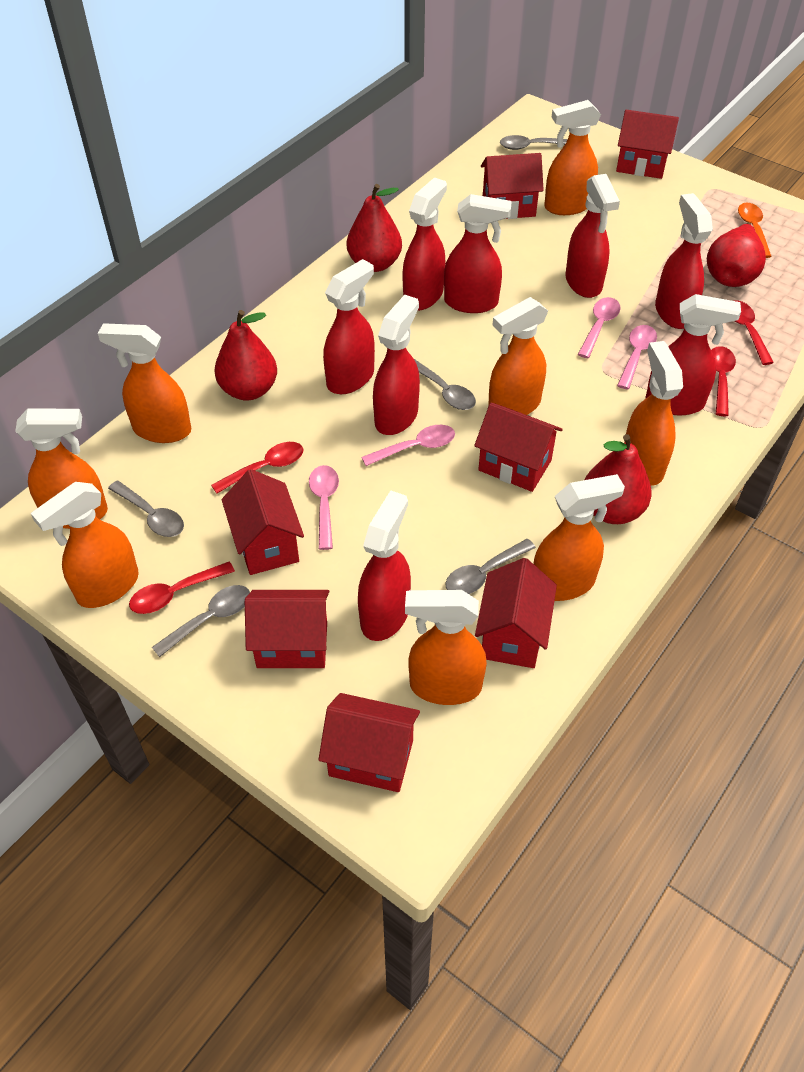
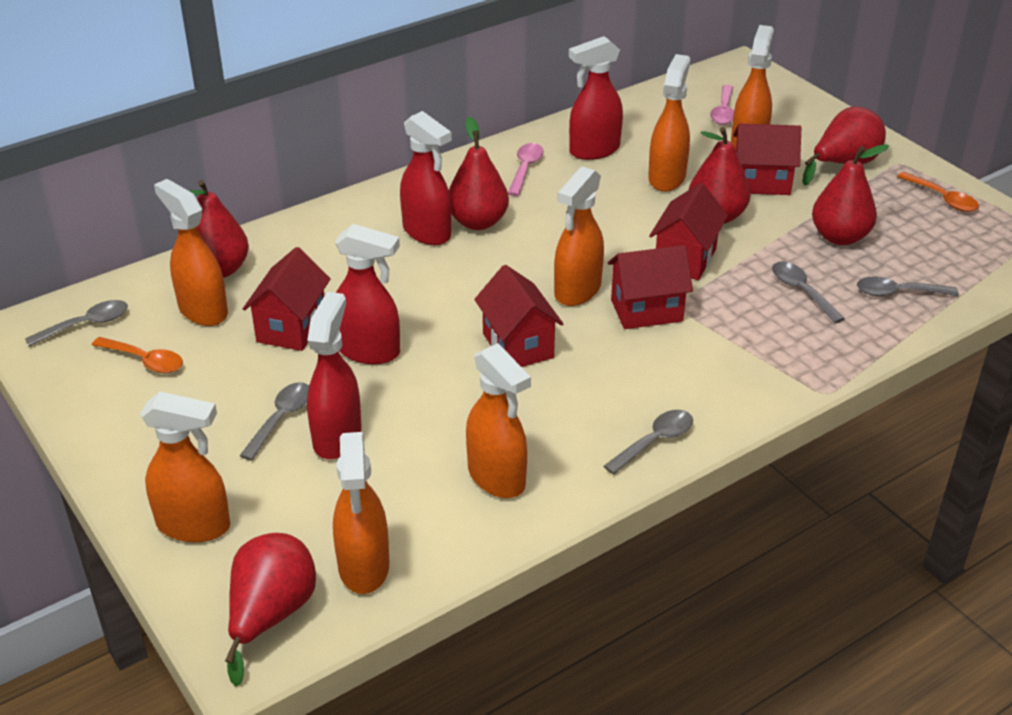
orange spoon: 1 -> 2
orange spray bottle: 8 -> 7
pink spoon: 4 -> 2
red house: 7 -> 5
red pear: 4 -> 6
red spoon: 4 -> 0
red spray bottle: 8 -> 4

